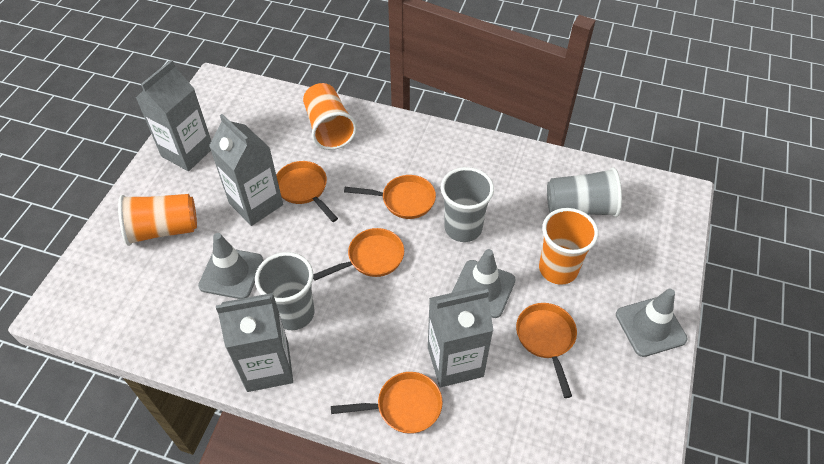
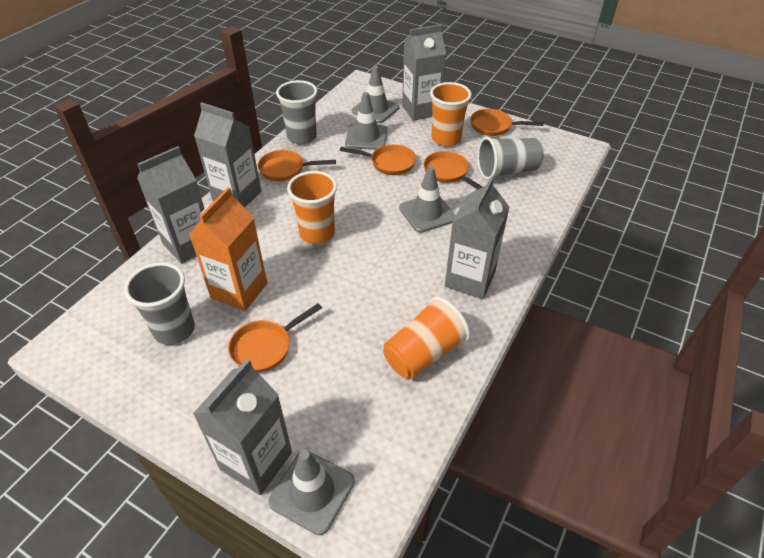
grey carton: 4 -> 5
grey traffic cone: 3 -> 4
orange carton: 0 -> 1

